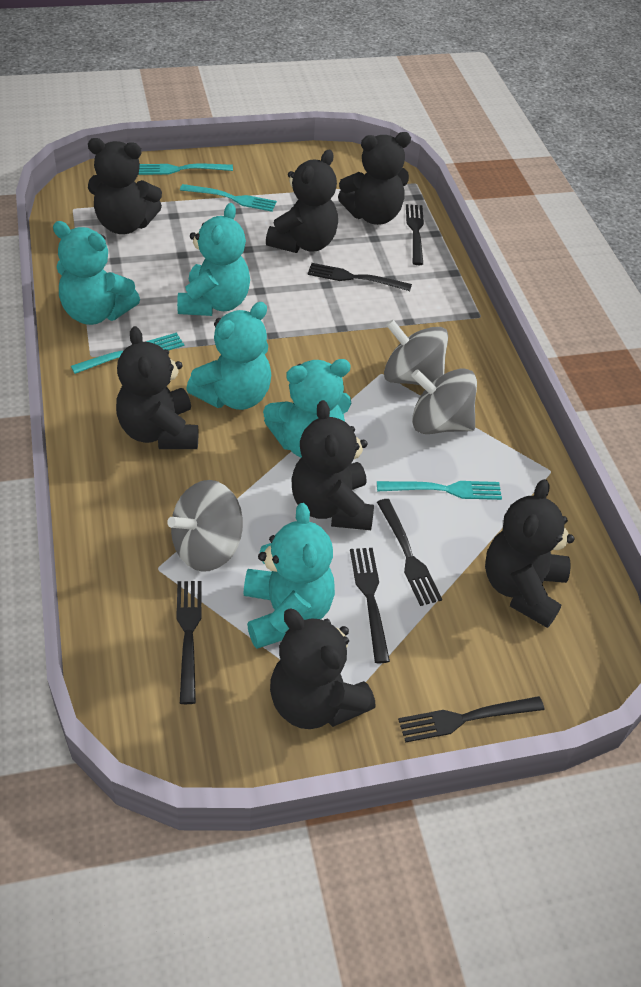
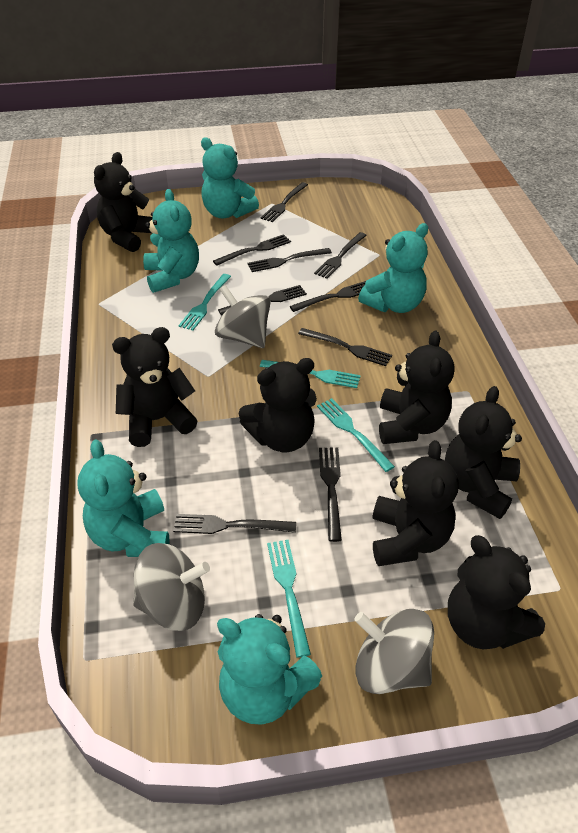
black fork: 6 -> 9

